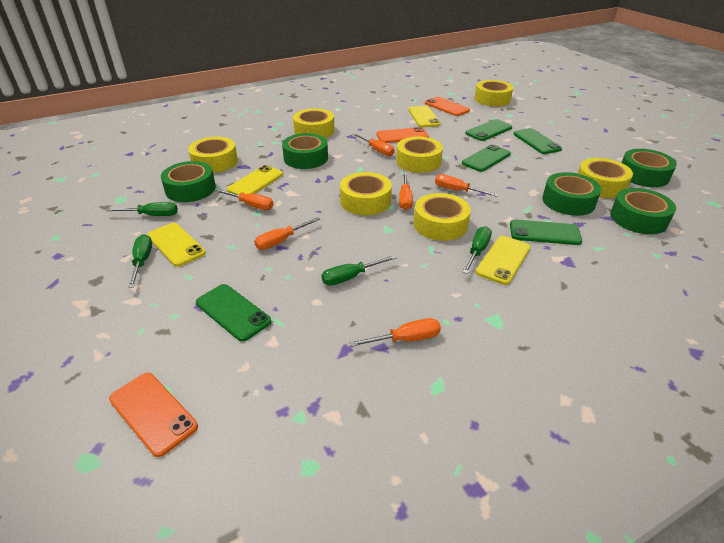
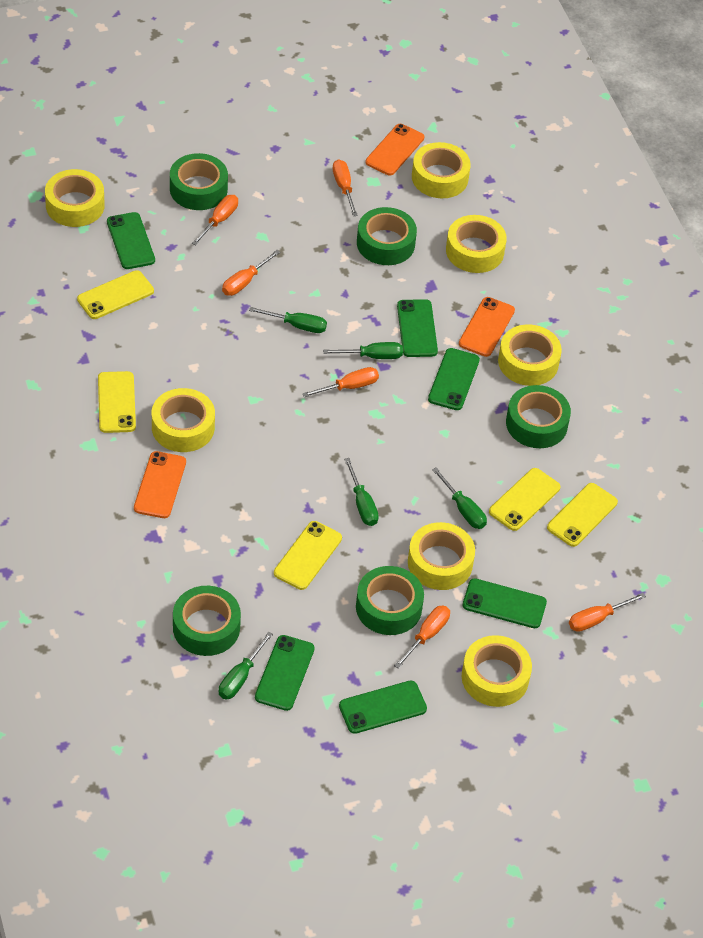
green phone: 5 -> 6
green screwdriver: 4 -> 5
yellow phone: 4 -> 5

